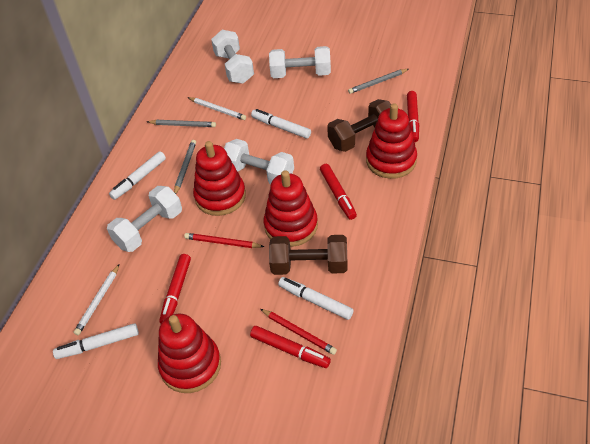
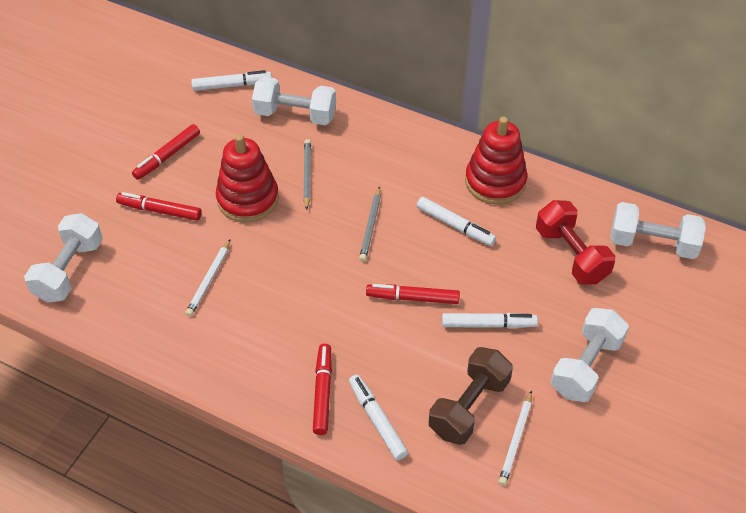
brown dumbbell: 2 -> 1
grey pencil: 3 -> 2
red dumbbell: 0 -> 1
red pencil: 2 -> 0
red stacking toy: 4 -> 2

